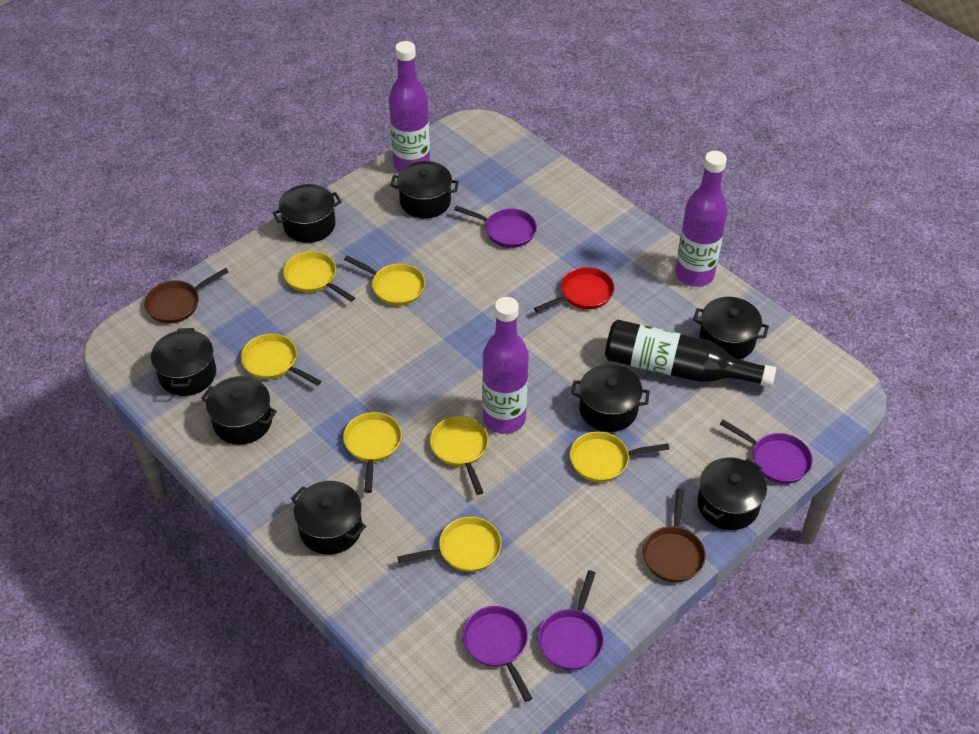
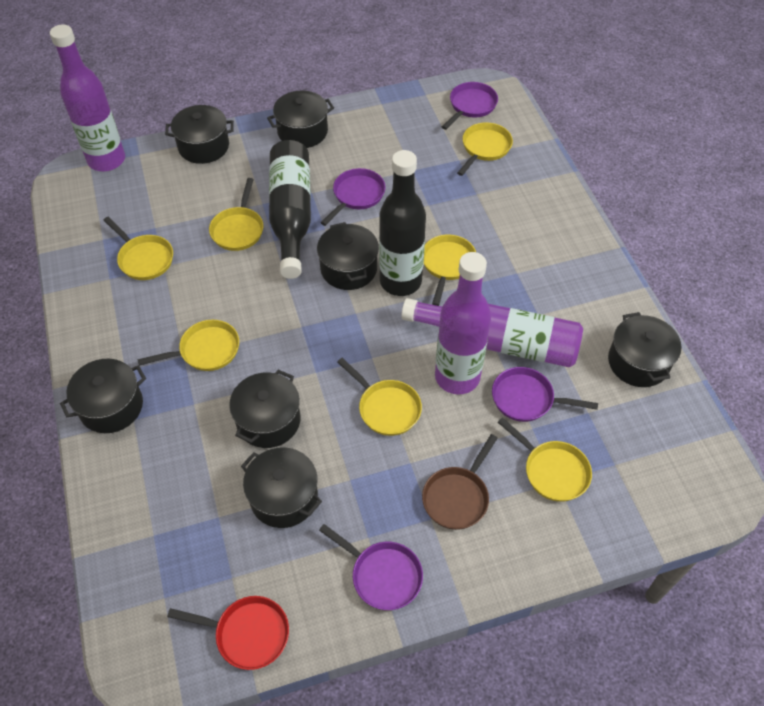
black bottle: 1 -> 2
black pot: 8 -> 7
brown pan: 2 -> 1

